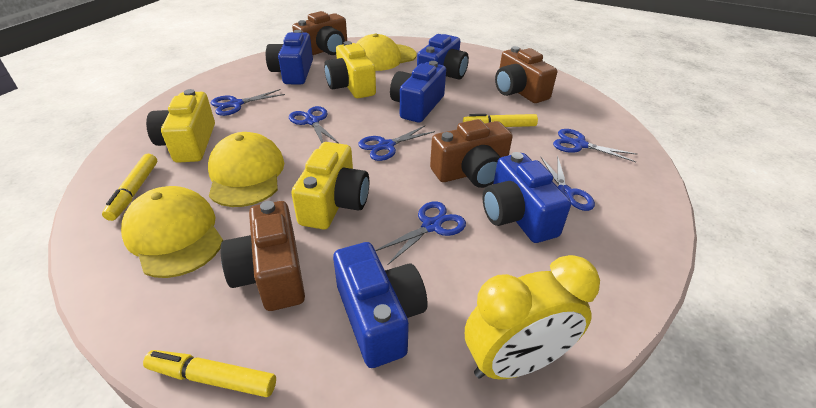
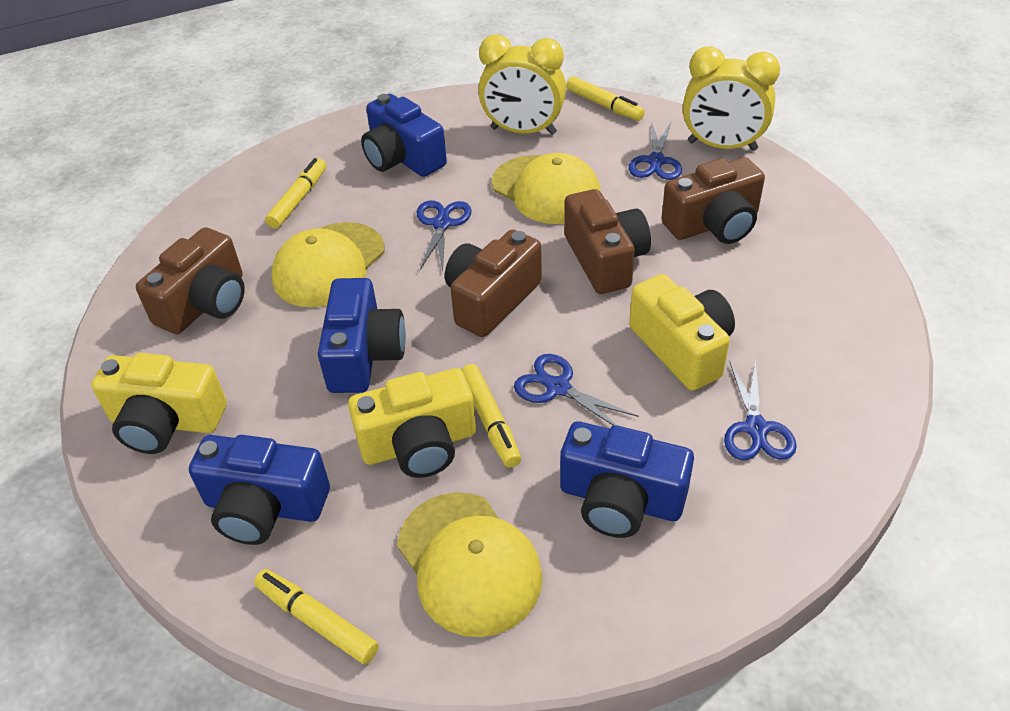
blue camera: 5 -> 4
blue scissors: 6 -> 4
yellow clock: 1 -> 2
yellow marker: 3 -> 4

